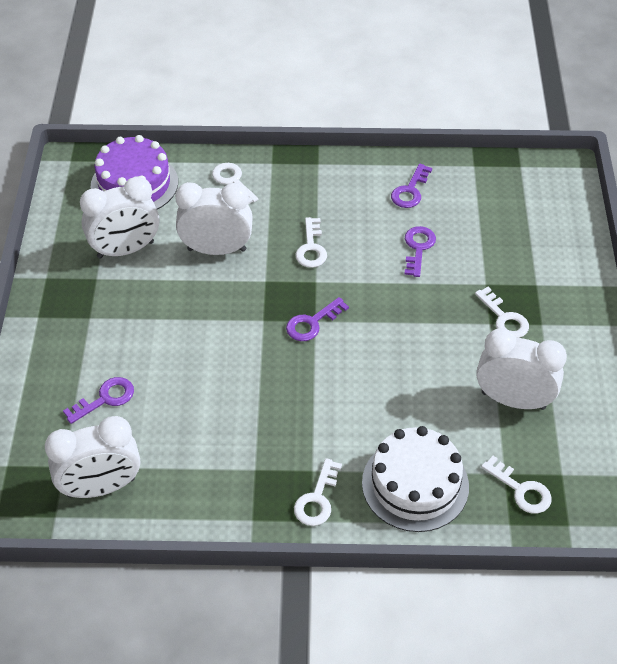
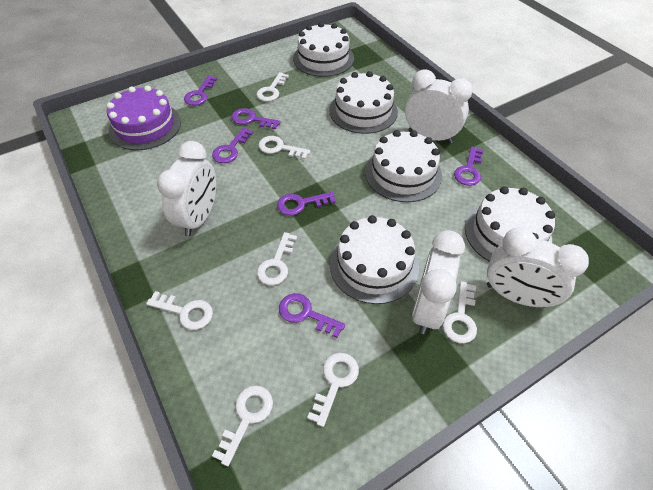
purple key: 4 -> 6
white cake: 1 -> 5
white key: 5 -> 7

